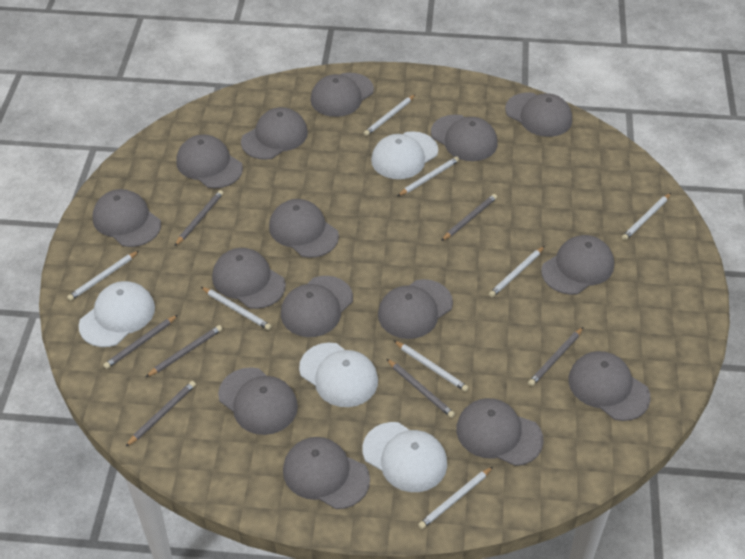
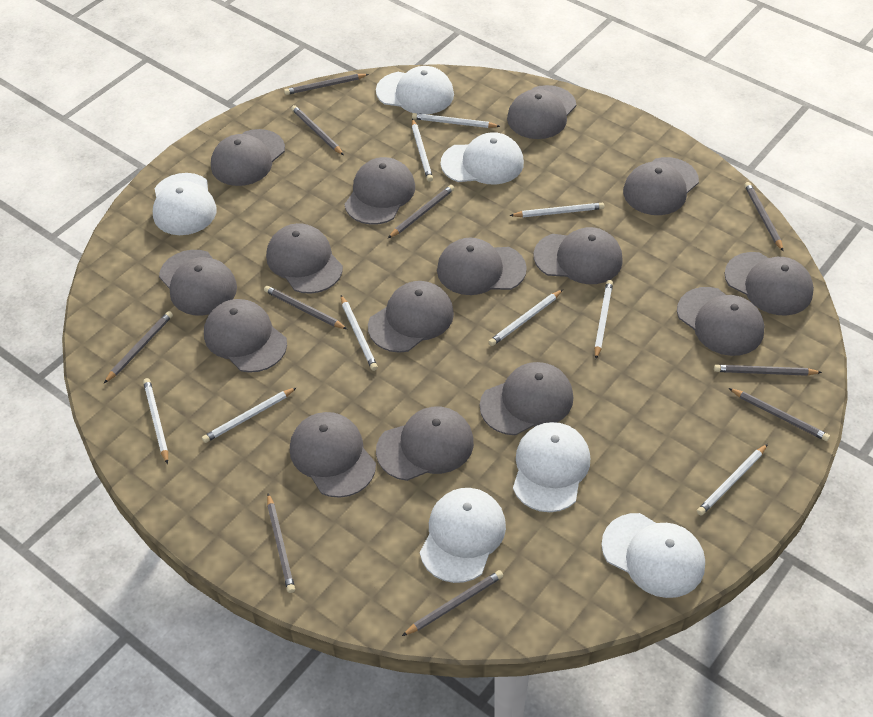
grey pencil: 7 -> 10
white cap: 4 -> 6
white pencil: 8 -> 9

